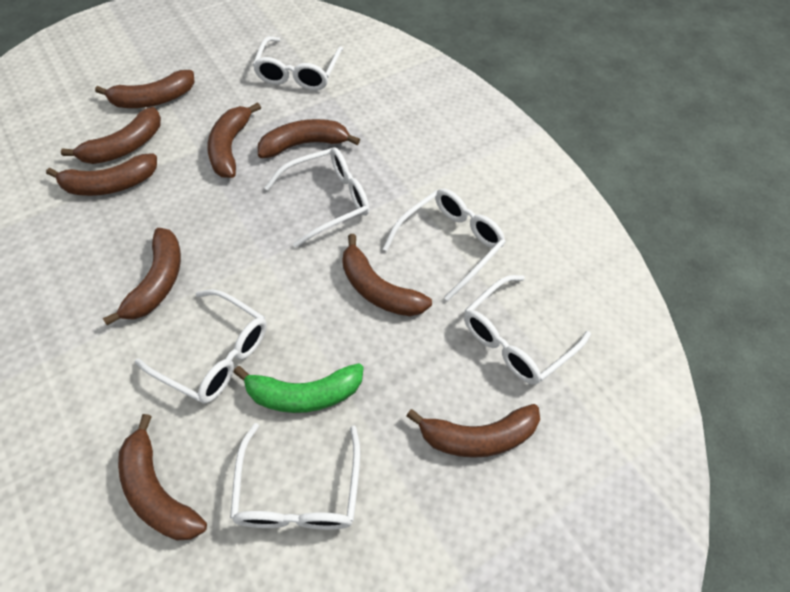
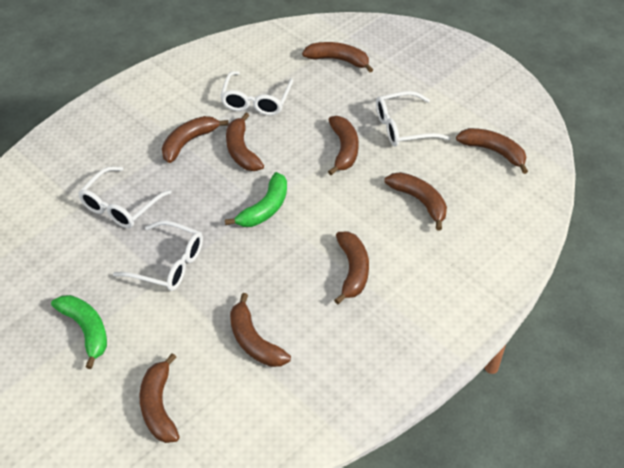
green banana: 1 -> 2
white glasses: 6 -> 4

